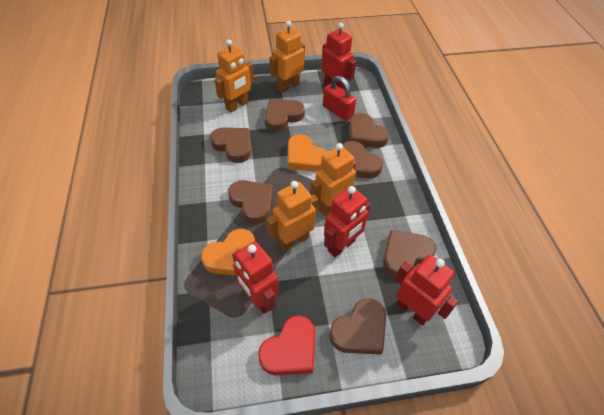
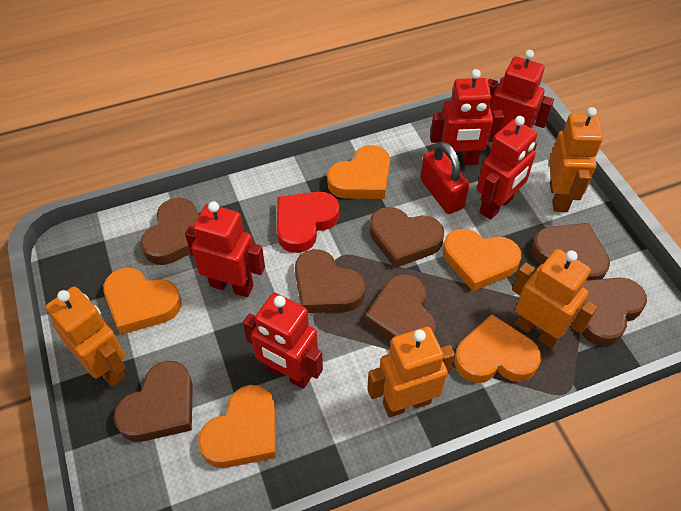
orange heart: 2 -> 5
red robot: 4 -> 5

